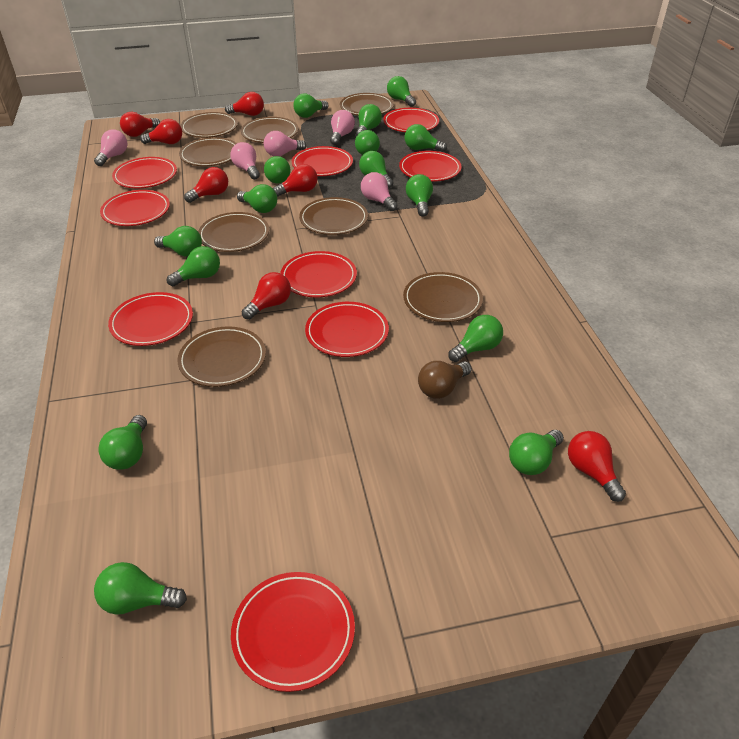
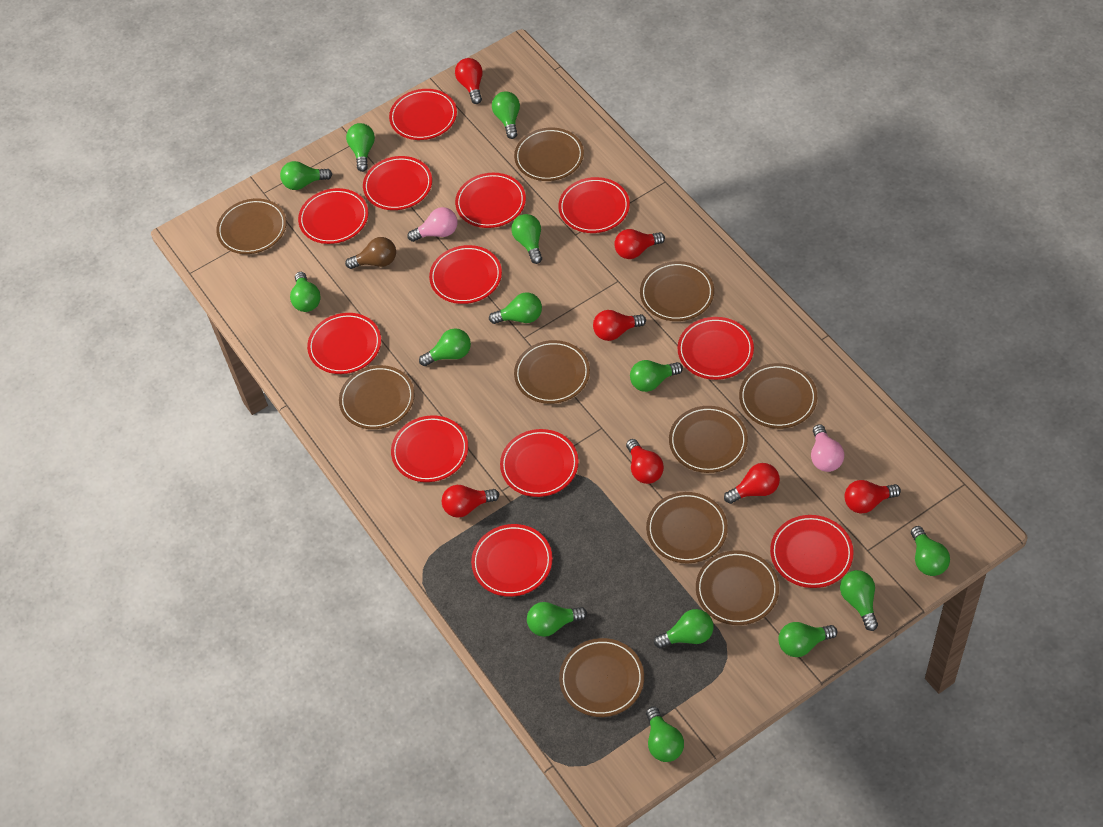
brown plate: 8 -> 10
green light bulb: 15 -> 14
pink light bulb: 5 -> 2
red plate: 9 -> 12

